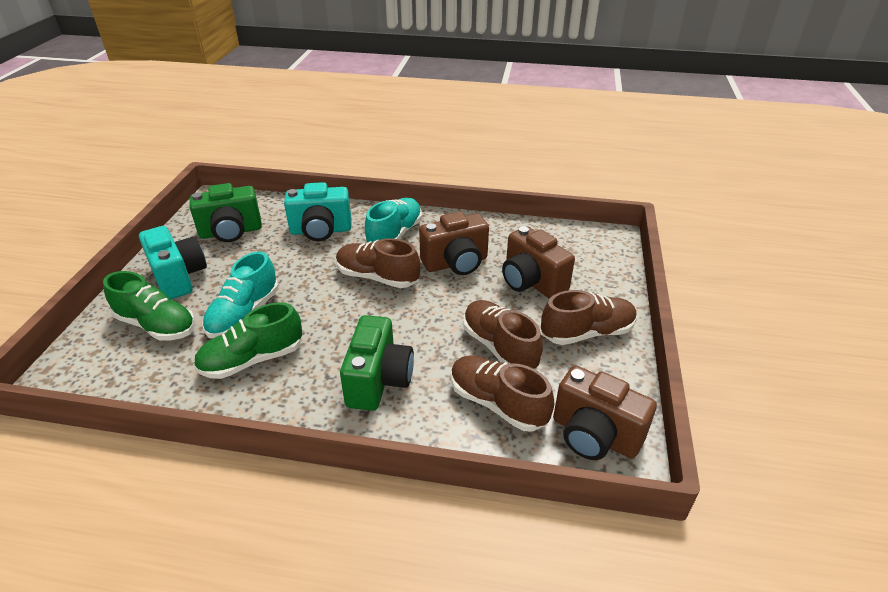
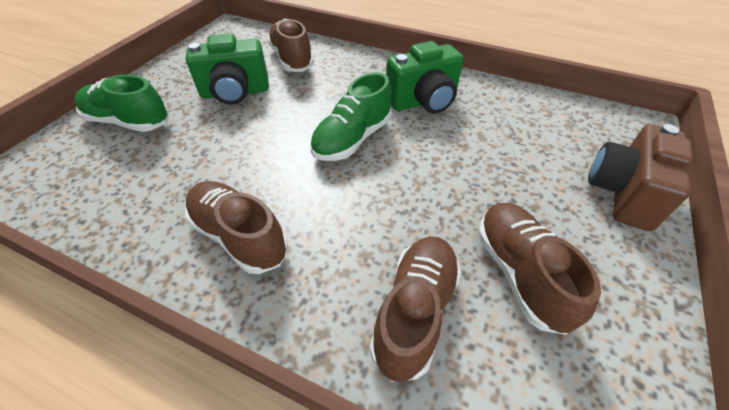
brown camera: 3 -> 1
turquoise camera: 2 -> 0
turquoise shoe: 2 -> 0

